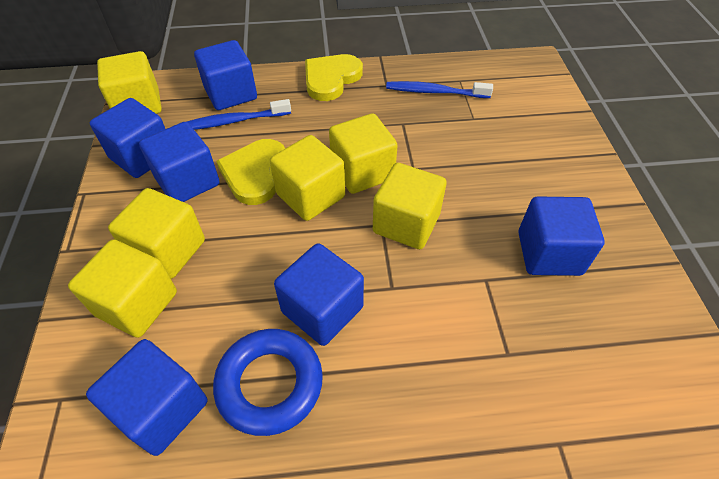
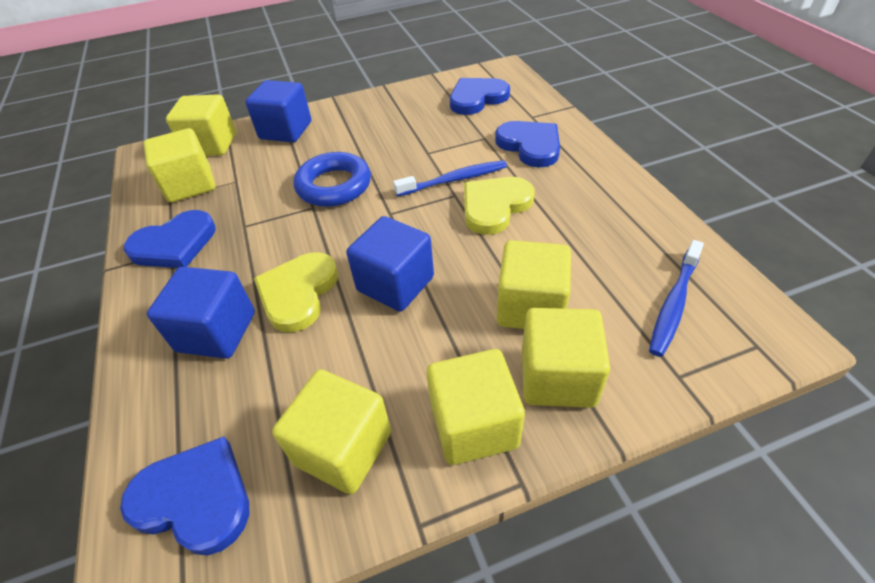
blue cube: 6 -> 3
blue heart: 0 -> 4

